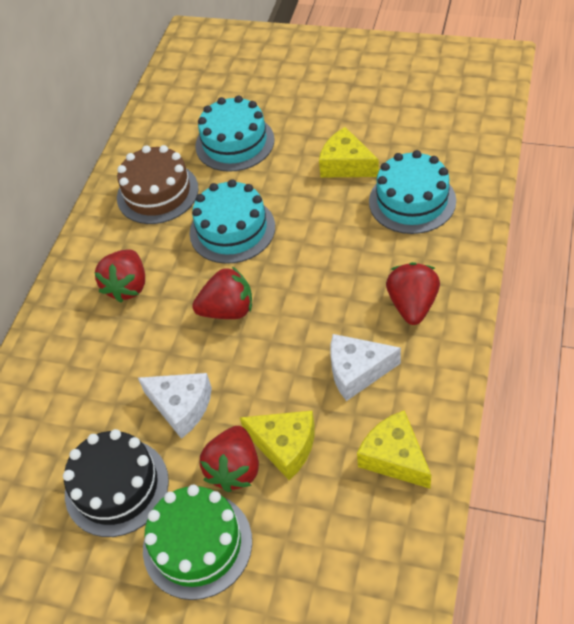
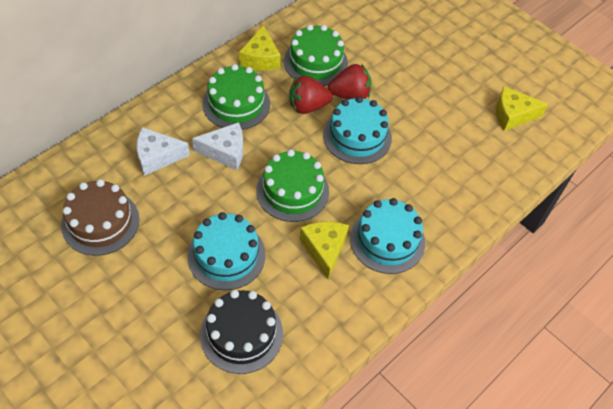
green cake: 1 -> 3
red strawberry: 4 -> 2

